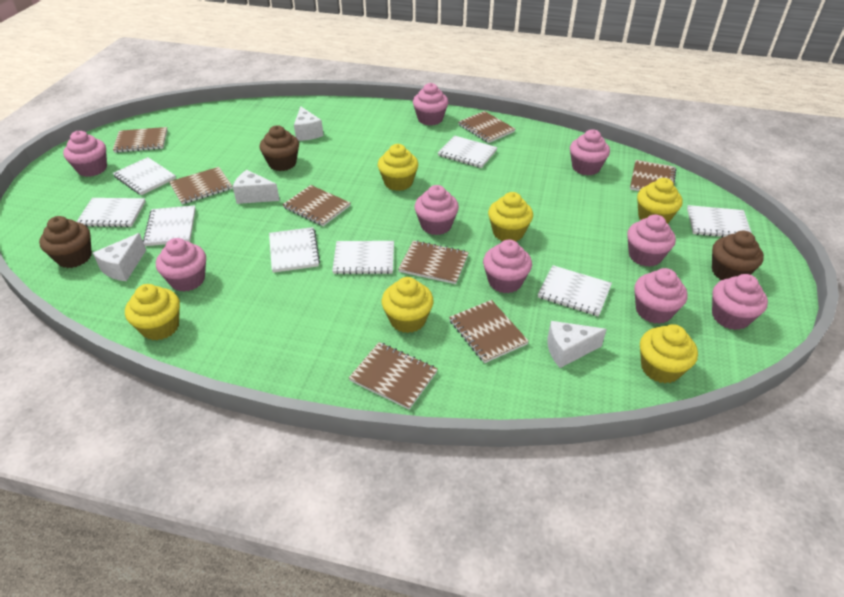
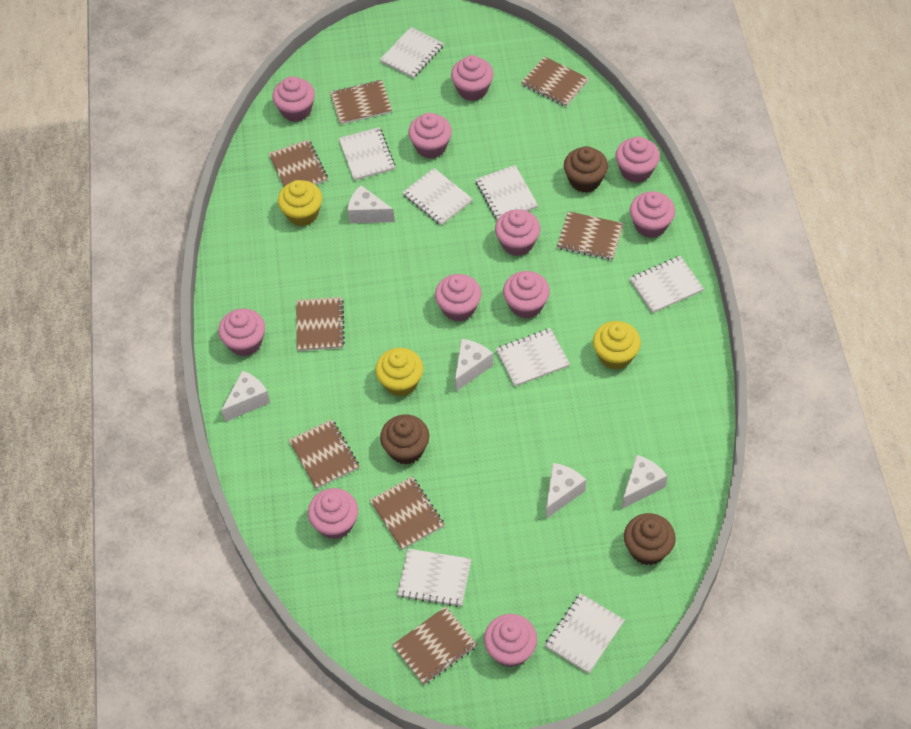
pink cupcake: 9 -> 11
white cheese: 4 -> 5
yellow cupcake: 6 -> 3

